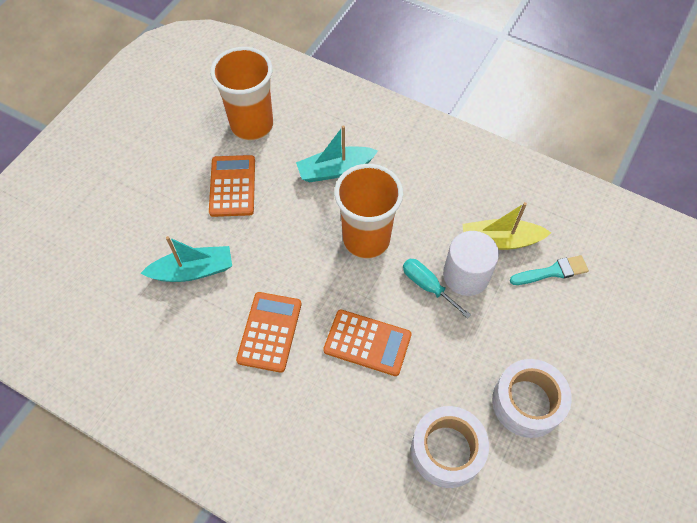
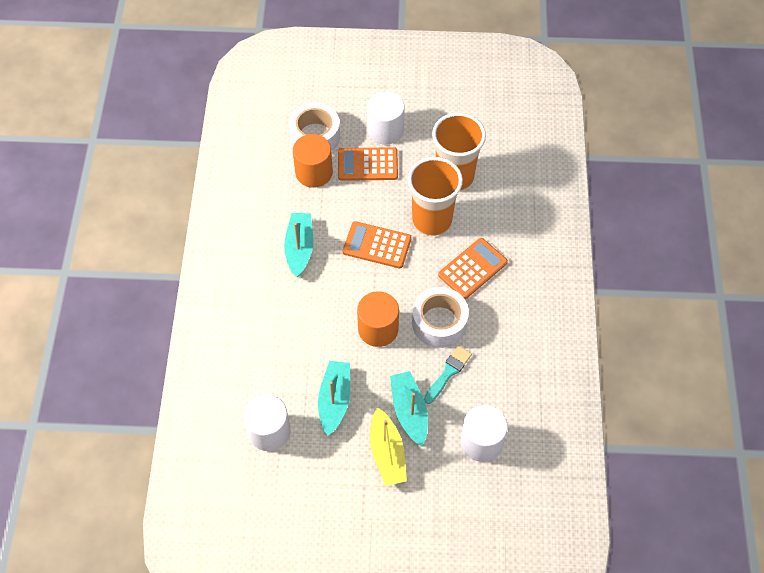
orange cylinder: 0 -> 2
turquoise boat: 2 -> 3
turquoise screwdriver: 1 -> 0
white cylinder: 1 -> 3

